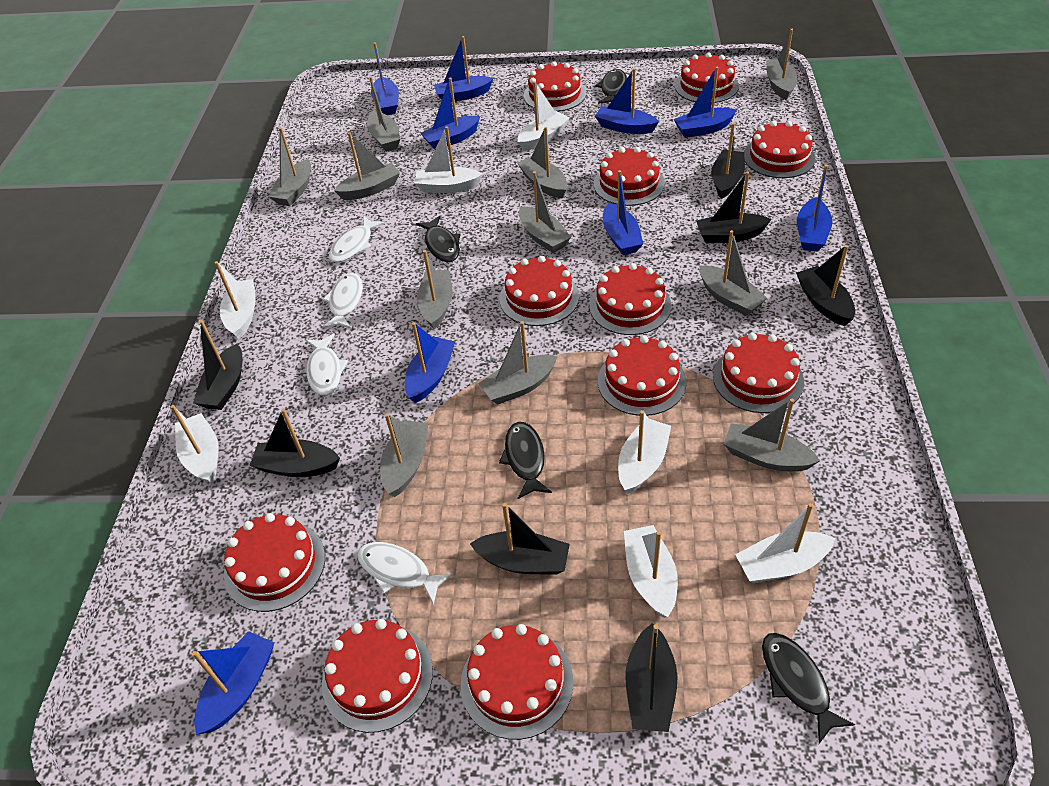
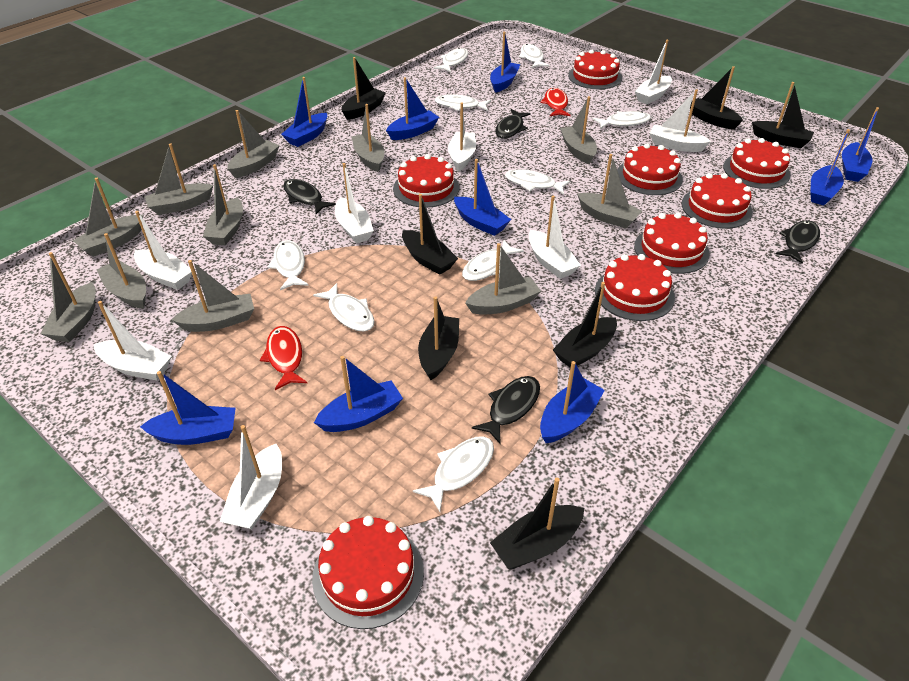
red cake: 11 -> 8
red fish: 0 -> 2
white boat: 7 -> 8
white fish: 4 -> 9

